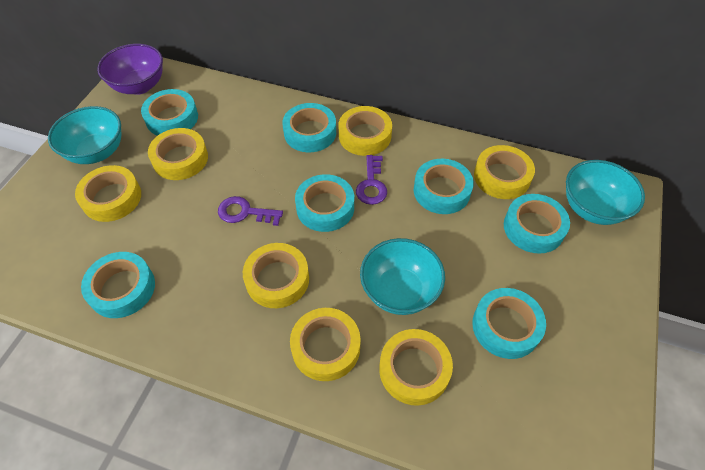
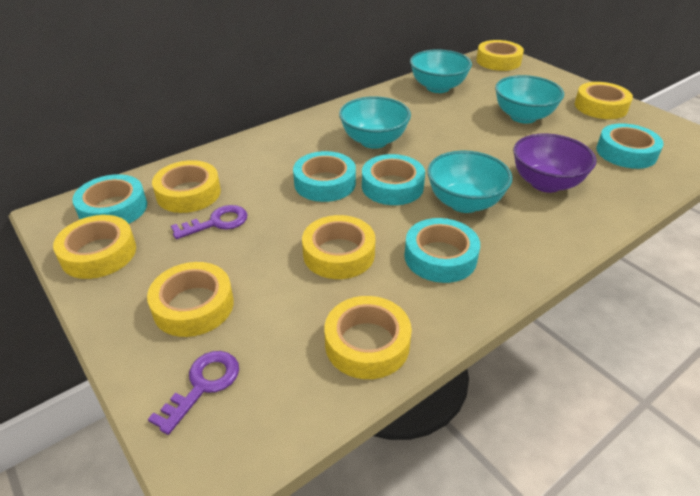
turquoise bowl: 3 -> 4
turquoise tape: 7 -> 5

